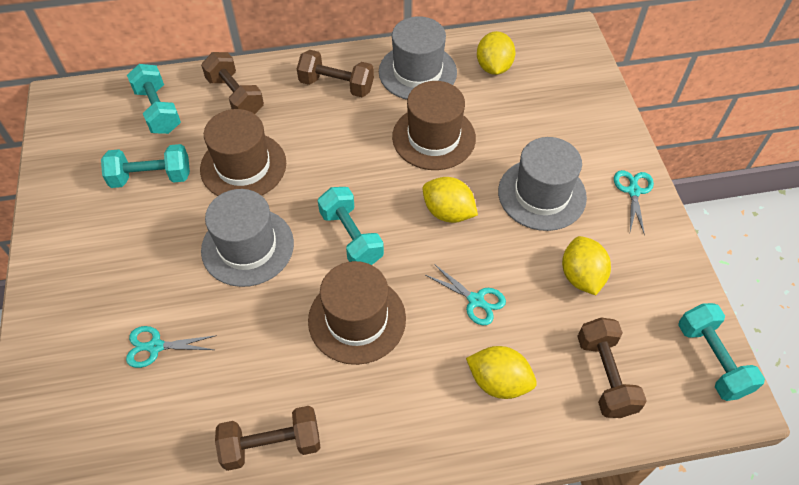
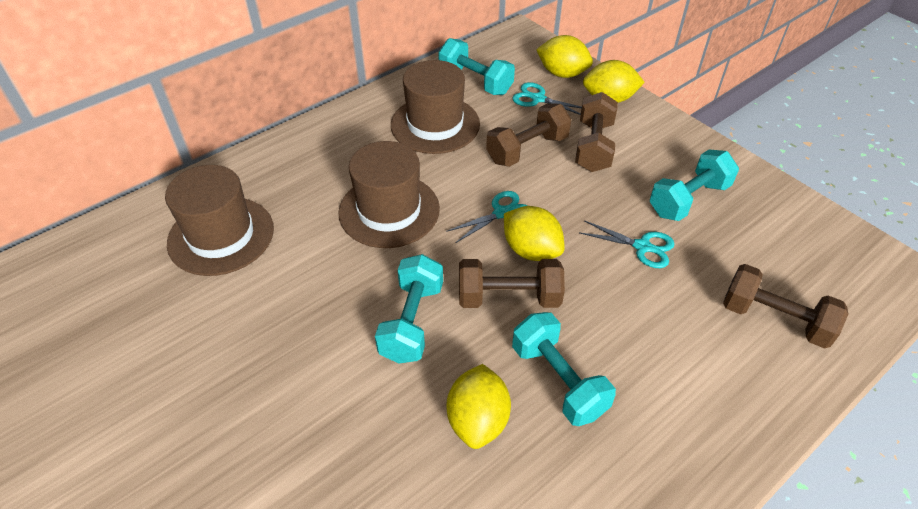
grey hat: 3 -> 0

